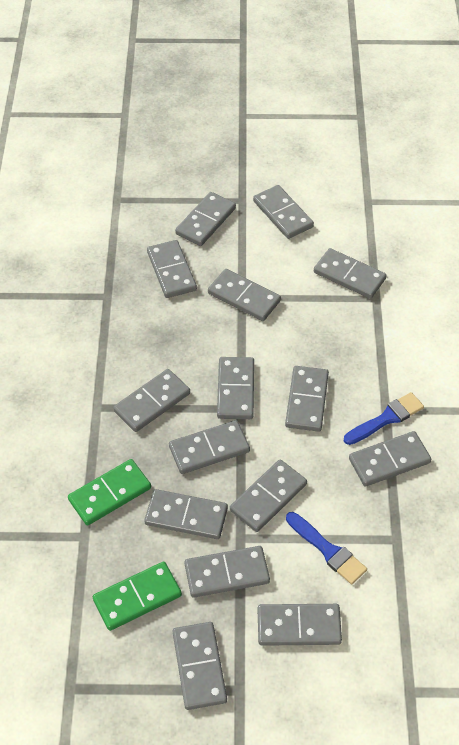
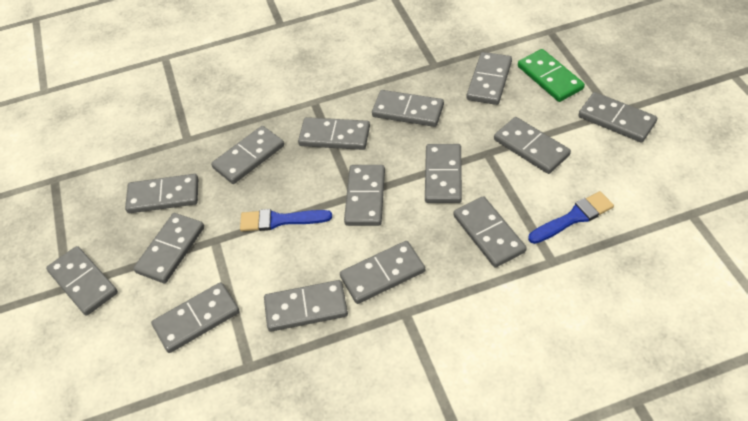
green domino: 2 -> 1

